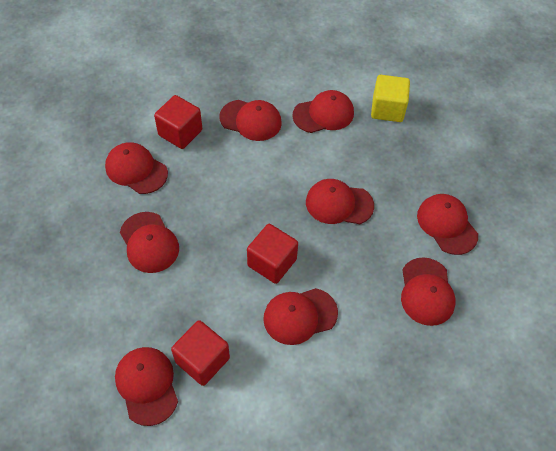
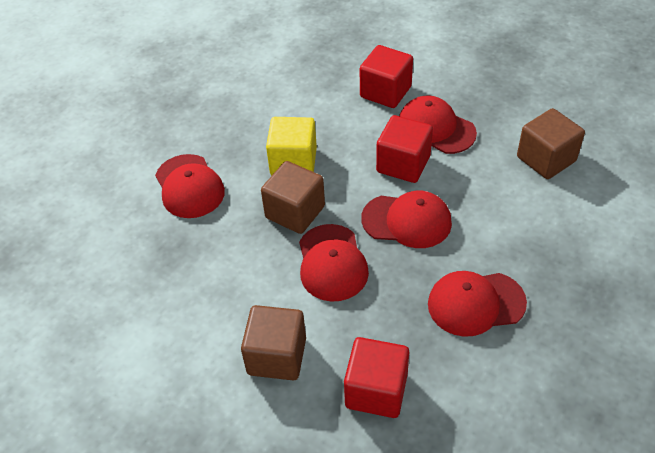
brown cube: 0 -> 3
red cap: 9 -> 5

